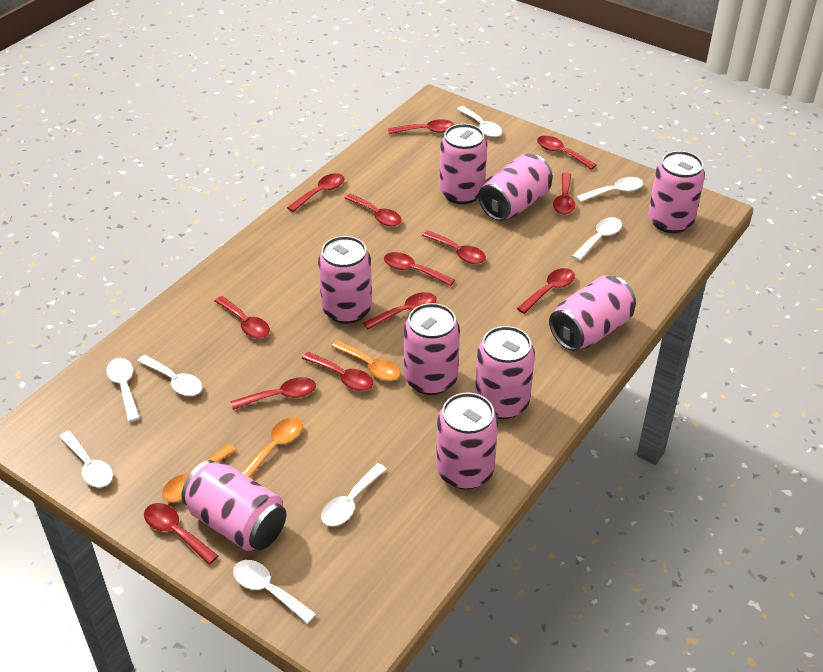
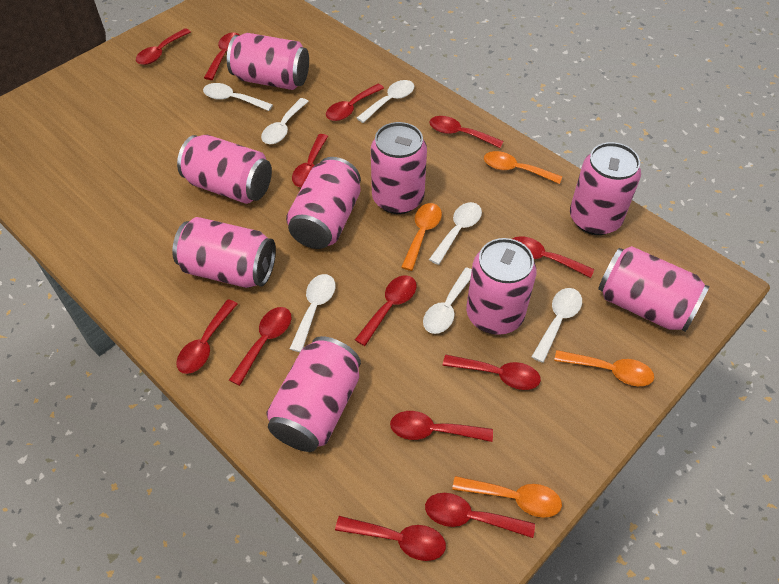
orange spoon: 3 -> 4
white spoon: 8 -> 7

